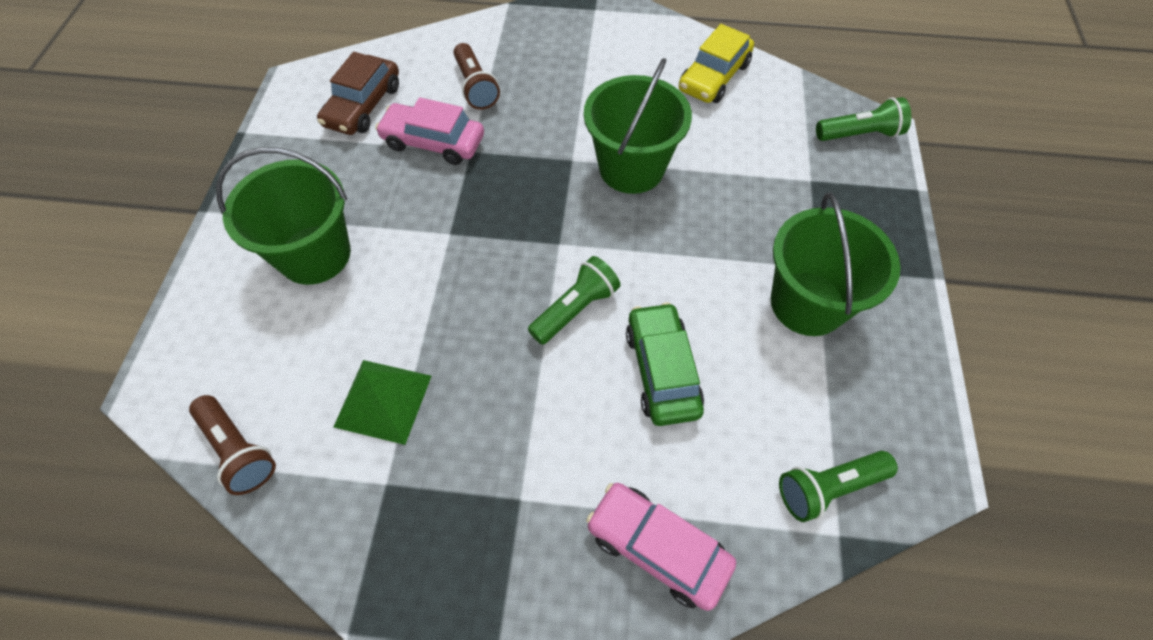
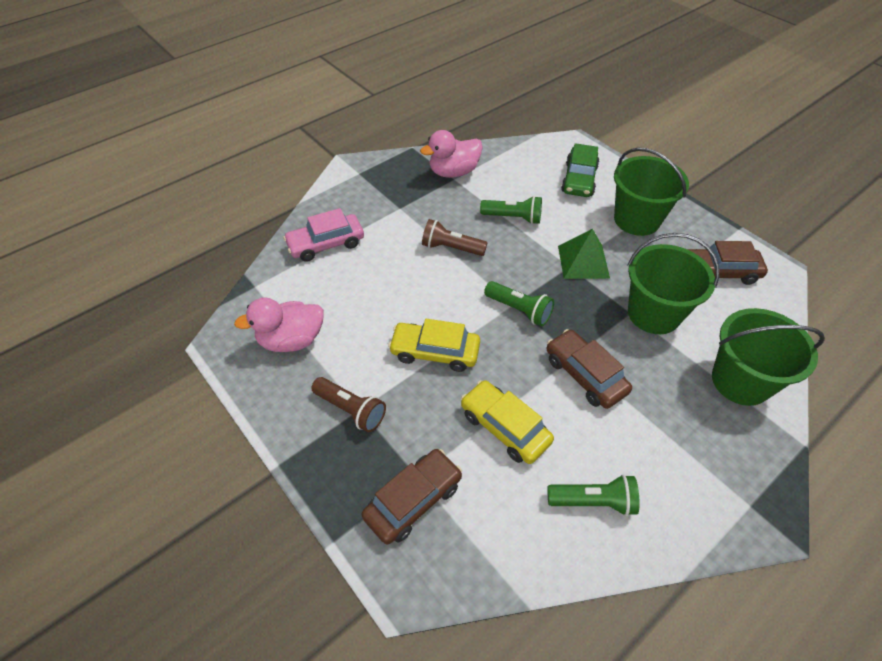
brown car: 1 -> 3
pink car: 2 -> 1
pink duck: 0 -> 2
yellow car: 1 -> 2

